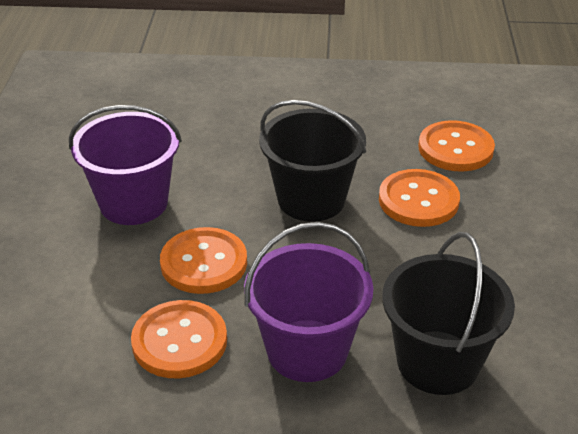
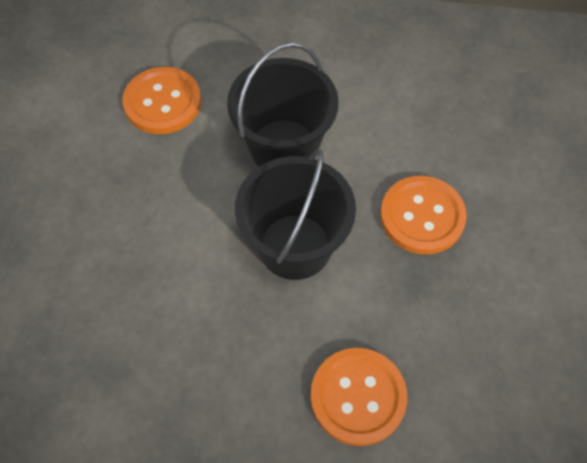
orange button: 4 -> 3
purple bucket: 2 -> 0

